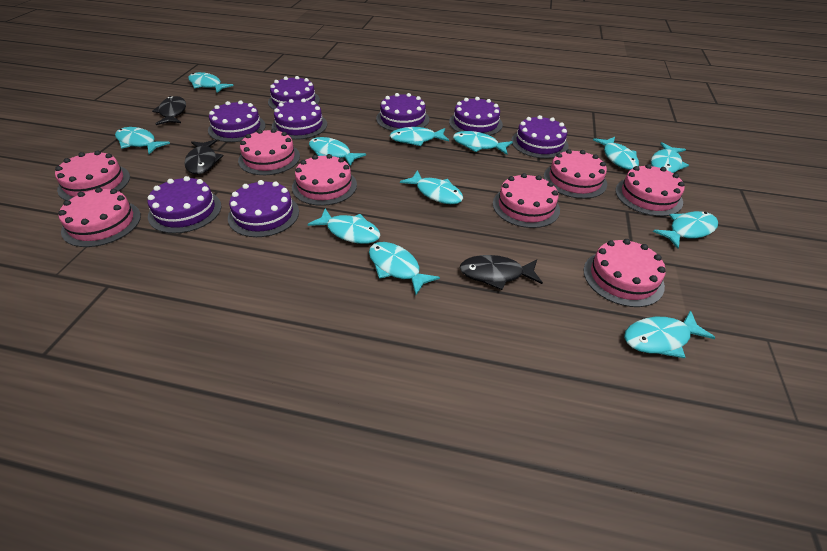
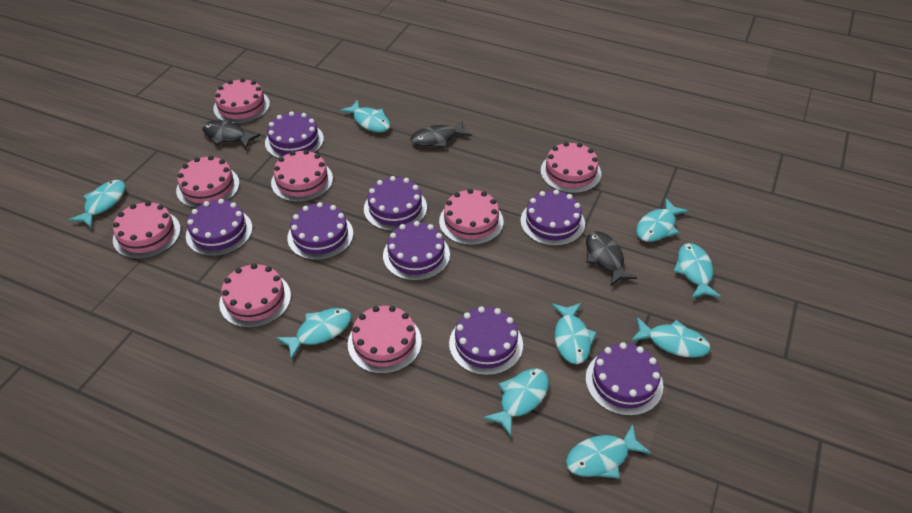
turquoise fish: 12 -> 9

